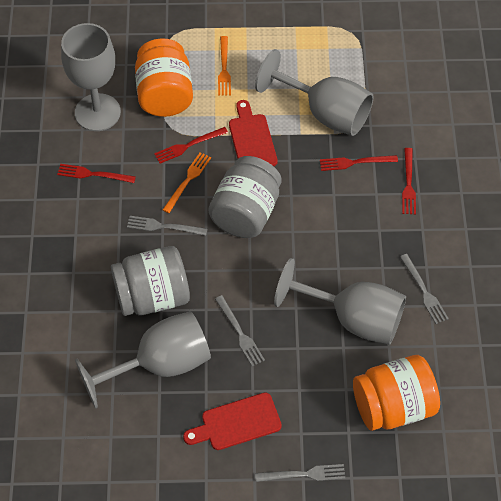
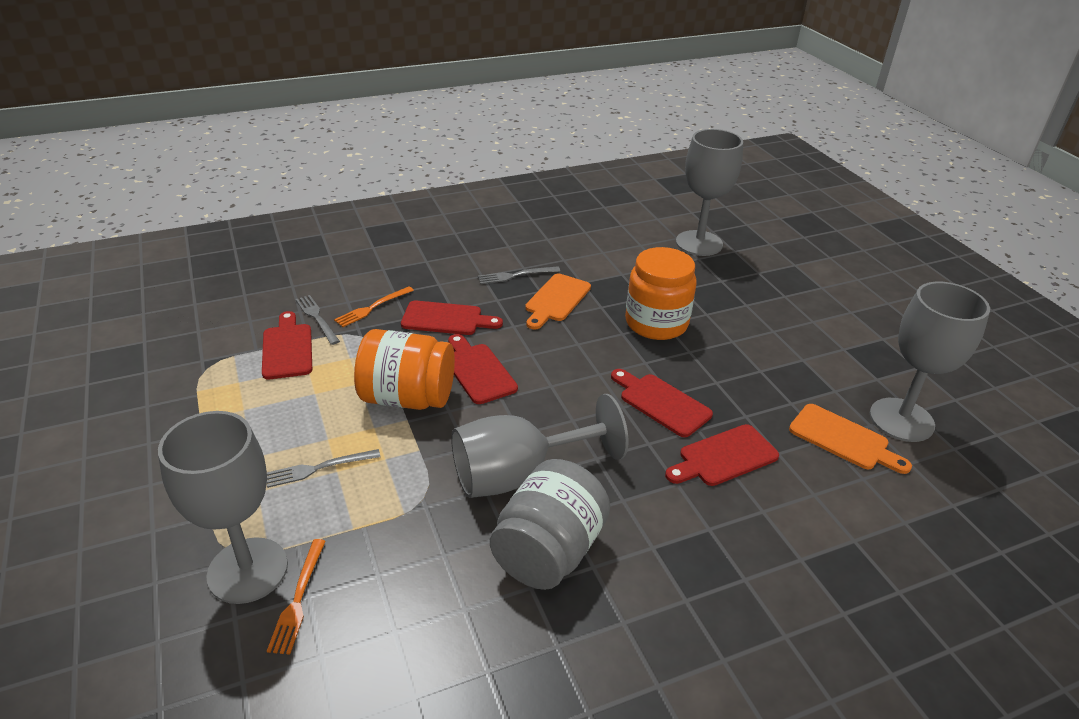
grey fork: 4 -> 3
grey jar: 2 -> 1
orange cutting board: 0 -> 2
red cutting board: 2 -> 5
red fork: 4 -> 0

